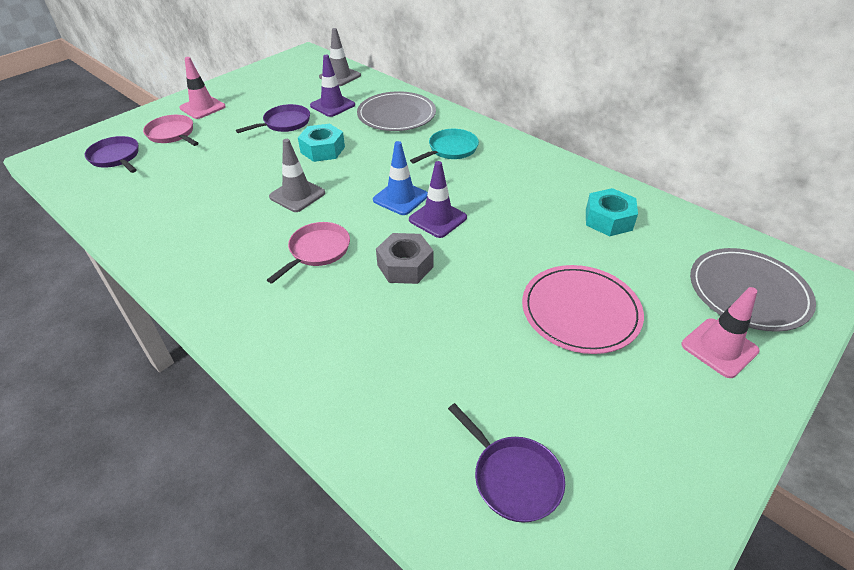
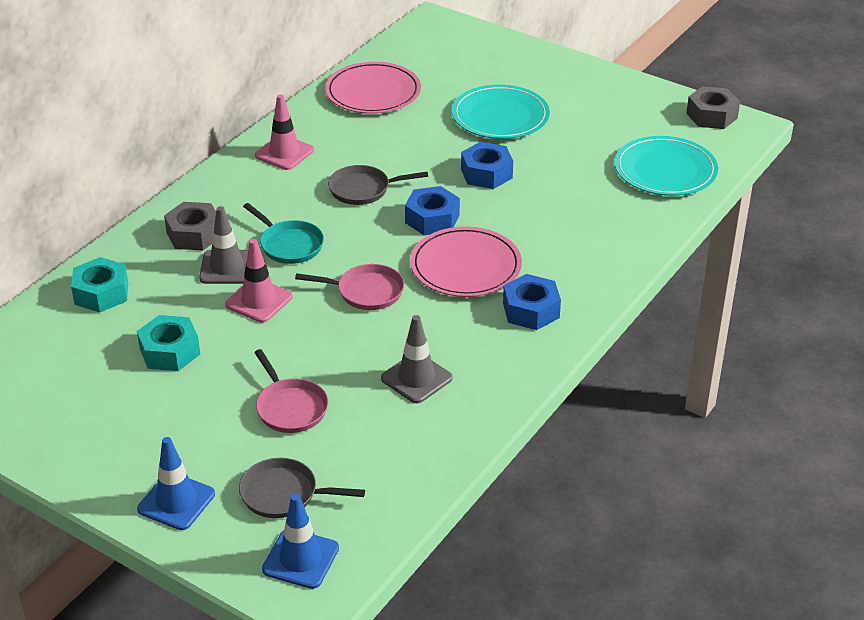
blue nut: 0 -> 3
blue traffic cone: 1 -> 2
grey nut: 1 -> 2
grey pan: 0 -> 2
grey plate: 2 -> 0
pink plate: 1 -> 2
purple pan: 3 -> 0
purple traffic cone: 2 -> 0
turquoise plate: 0 -> 2

